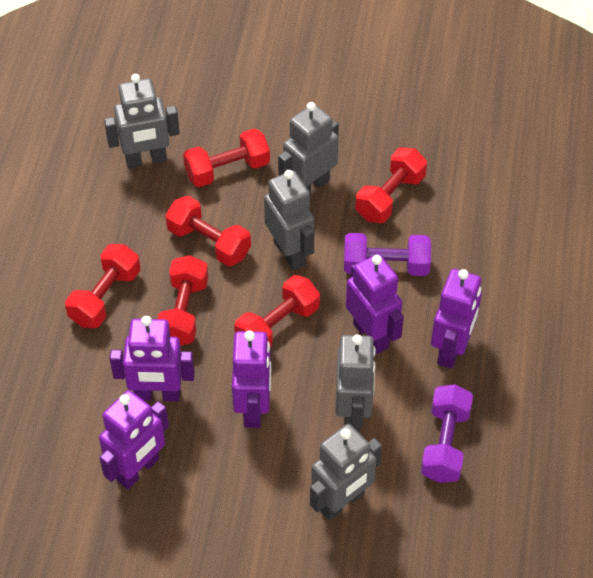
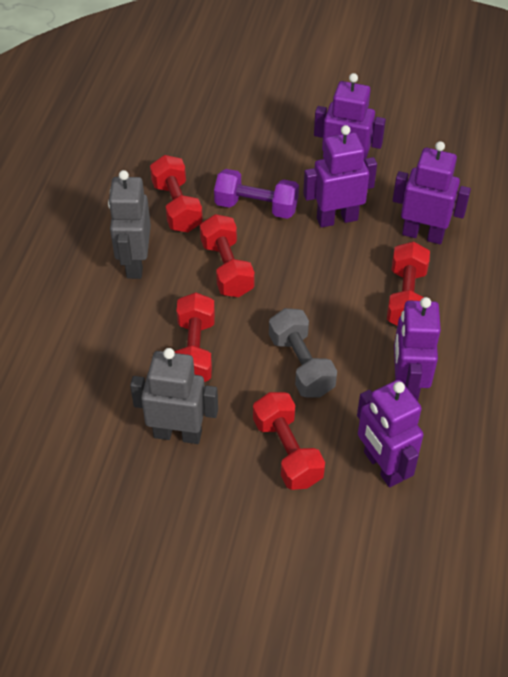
grey dumbbell: 0 -> 1
grey robot: 5 -> 2
purple dumbbell: 2 -> 1
red dumbbell: 6 -> 5

